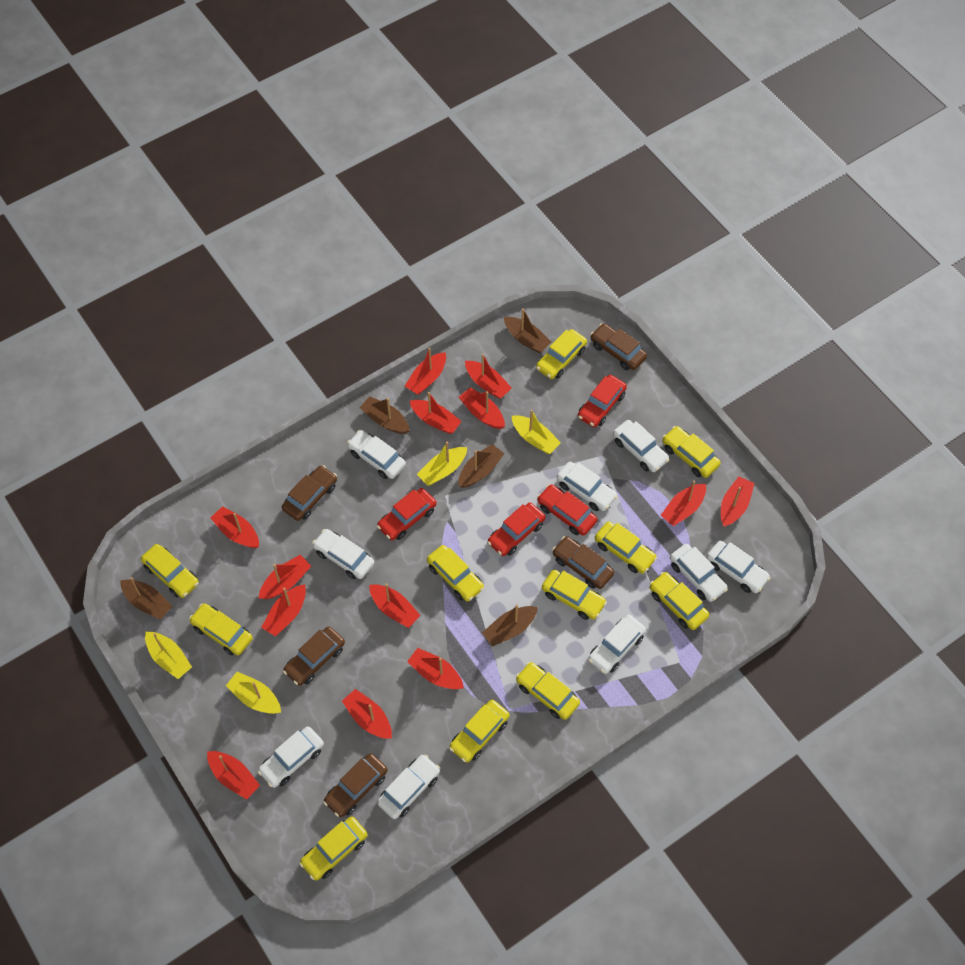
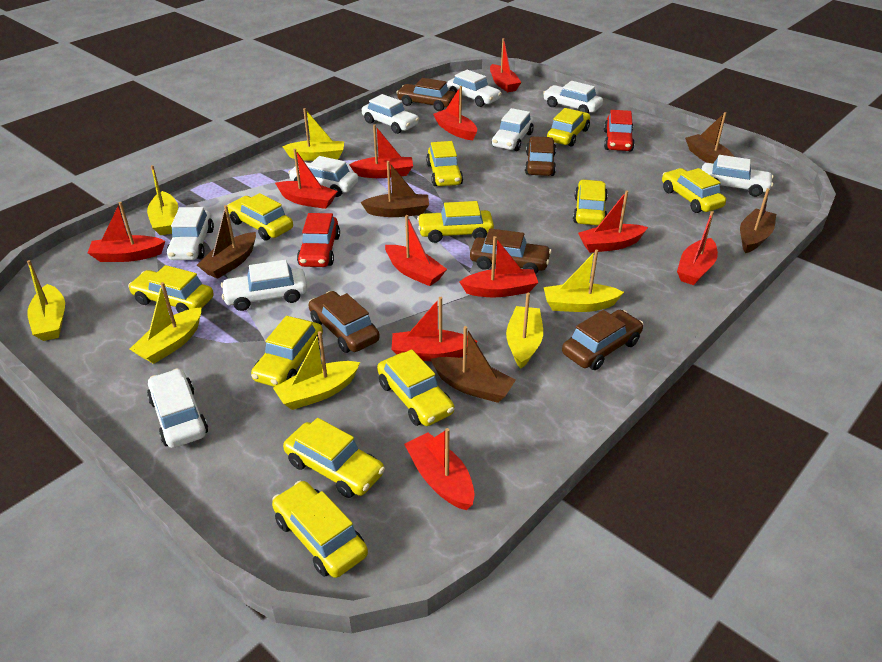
red boat: 13 -> 11
red car: 4 -> 2
yellow boat: 4 -> 7

